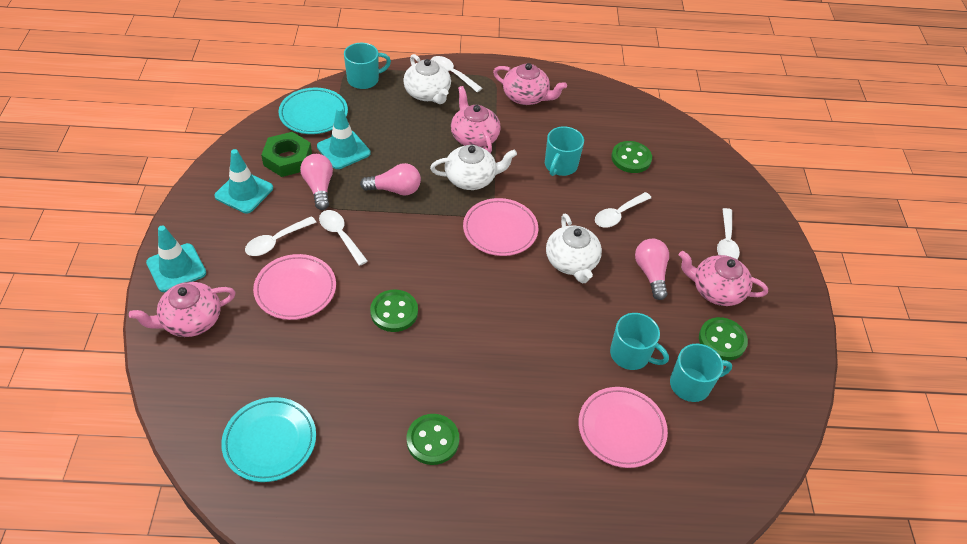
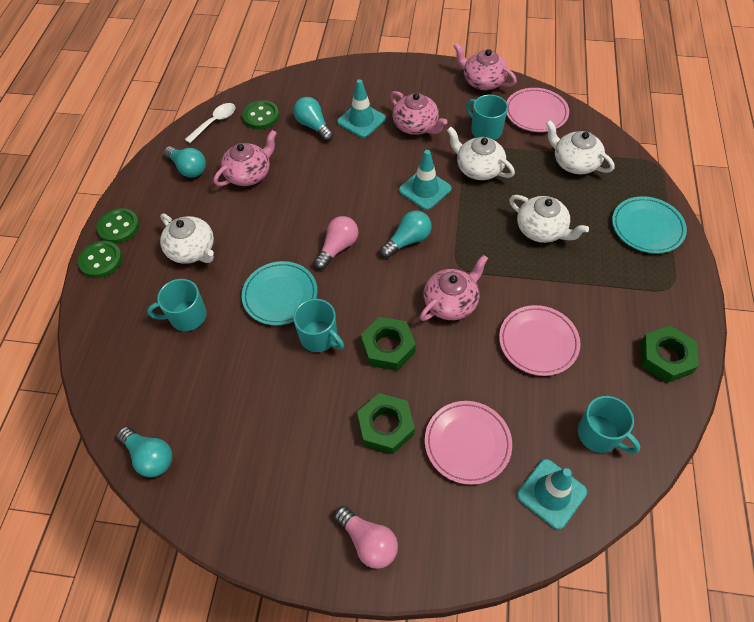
green button: 4 -> 3
green nut: 1 -> 3
pink light bulb: 3 -> 2
turquoise light bulb: 0 -> 4
white spoon: 5 -> 1
white teapot: 3 -> 4

